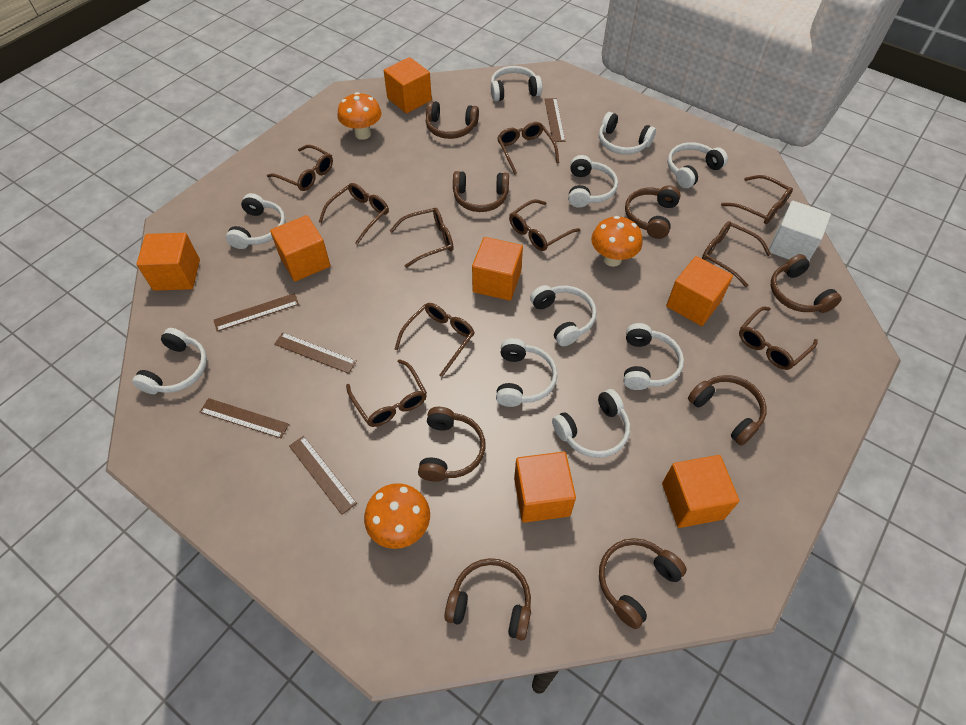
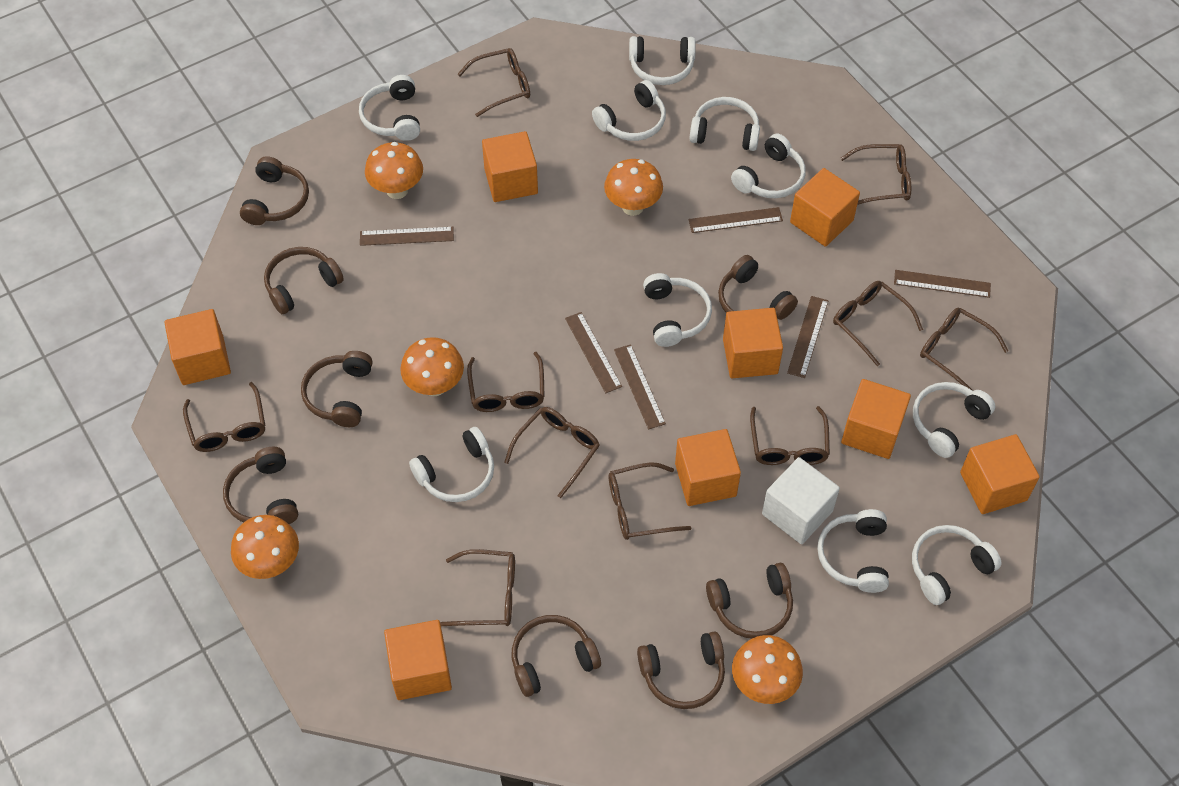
brown ruler: 5 -> 6
orange cube: 7 -> 8
orange mushroom: 3 -> 5

